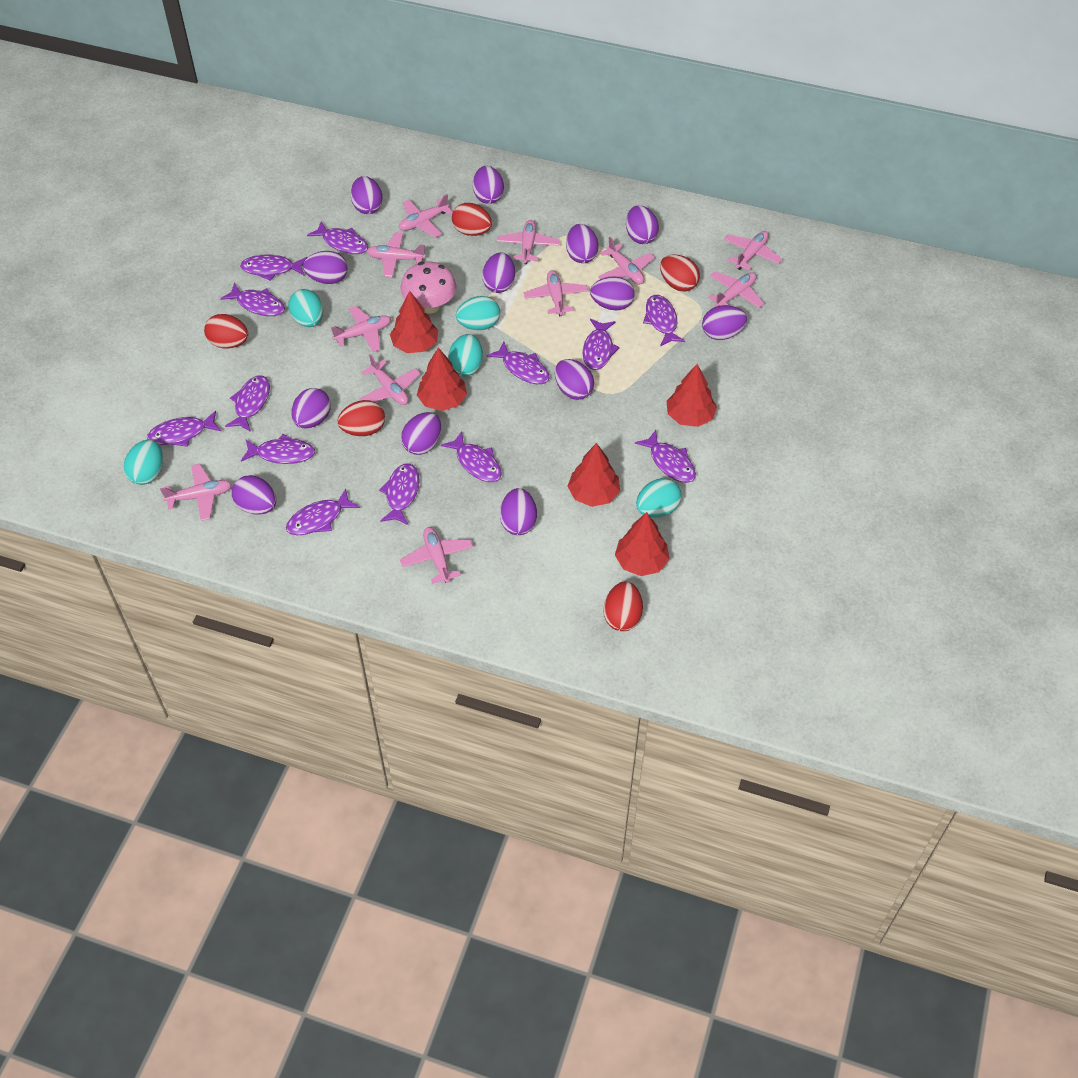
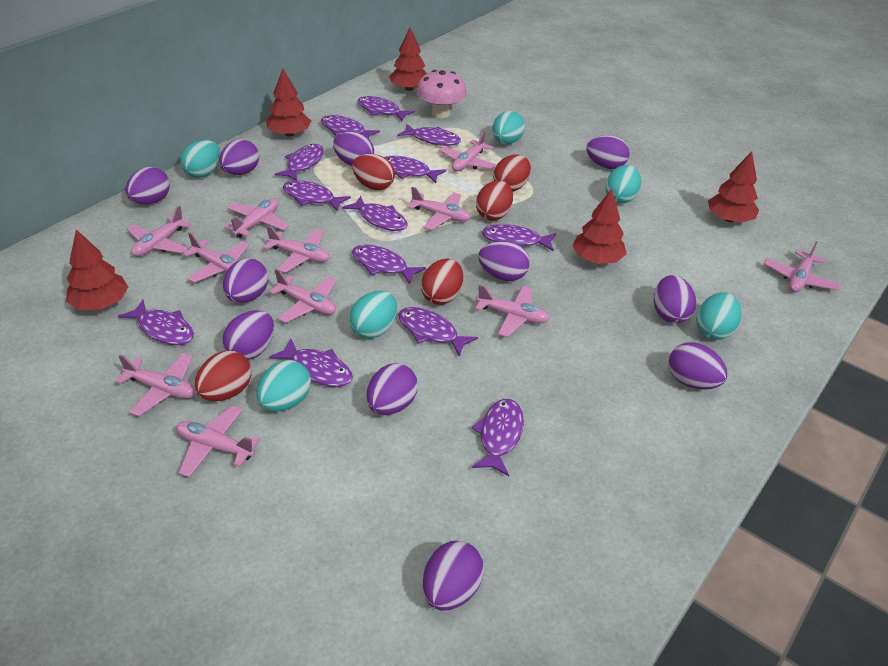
purple egg: 13 -> 11
turquoise egg: 5 -> 6

